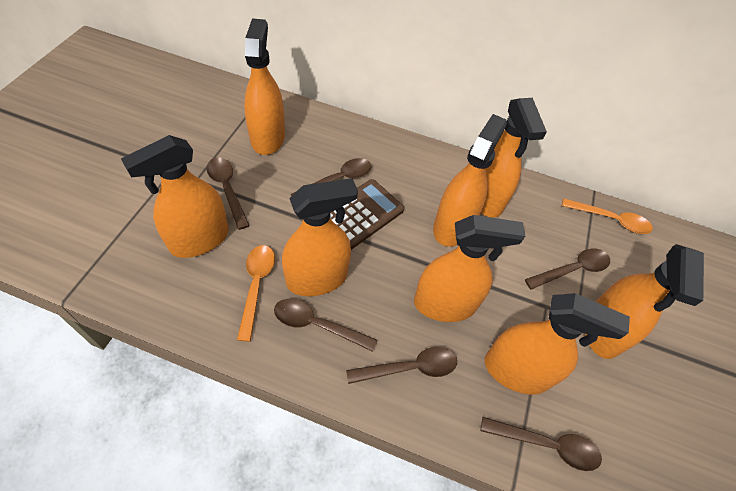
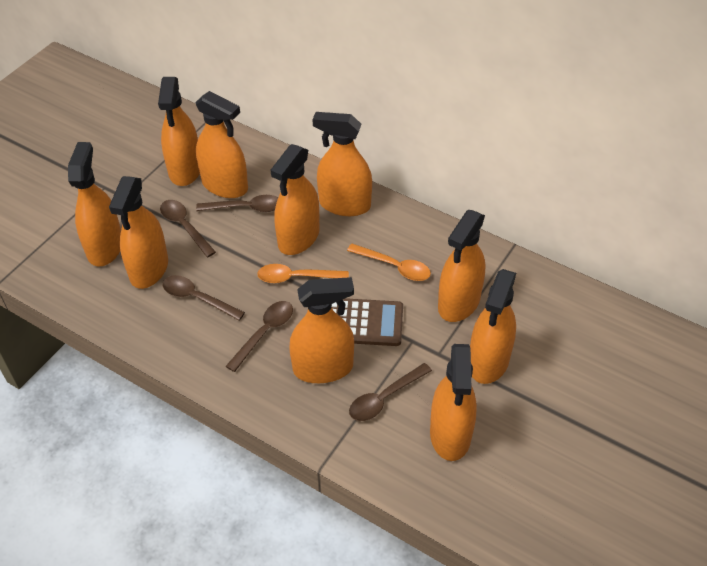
brown spoon: 6 -> 5
orange spray bottle: 8 -> 10

